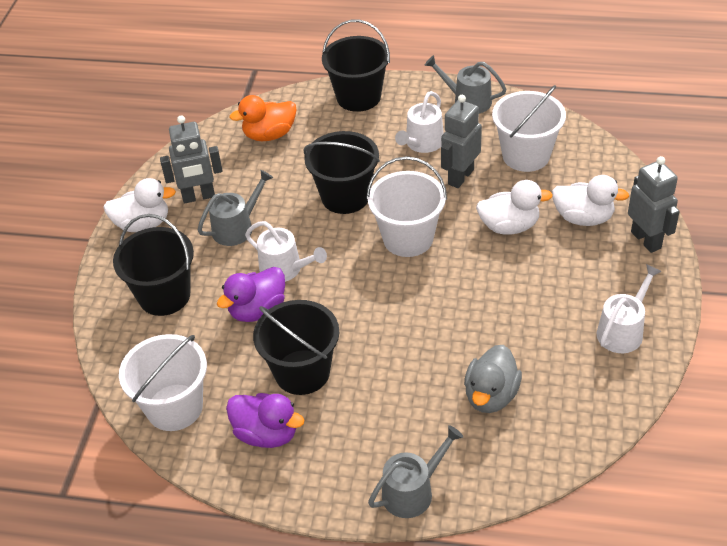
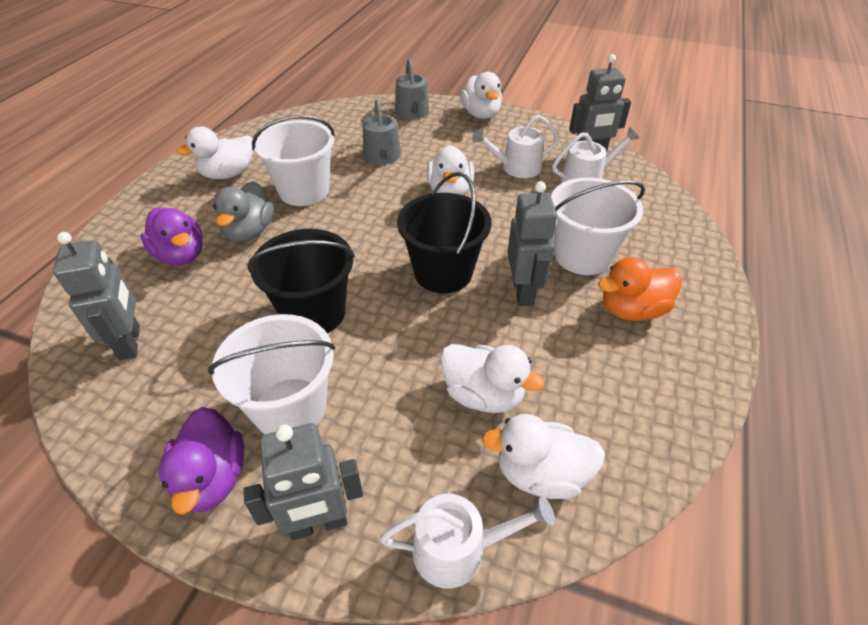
black bucket: 4 -> 2
grey robot: 3 -> 4
grey watering can: 3 -> 2
white duck: 3 -> 5

